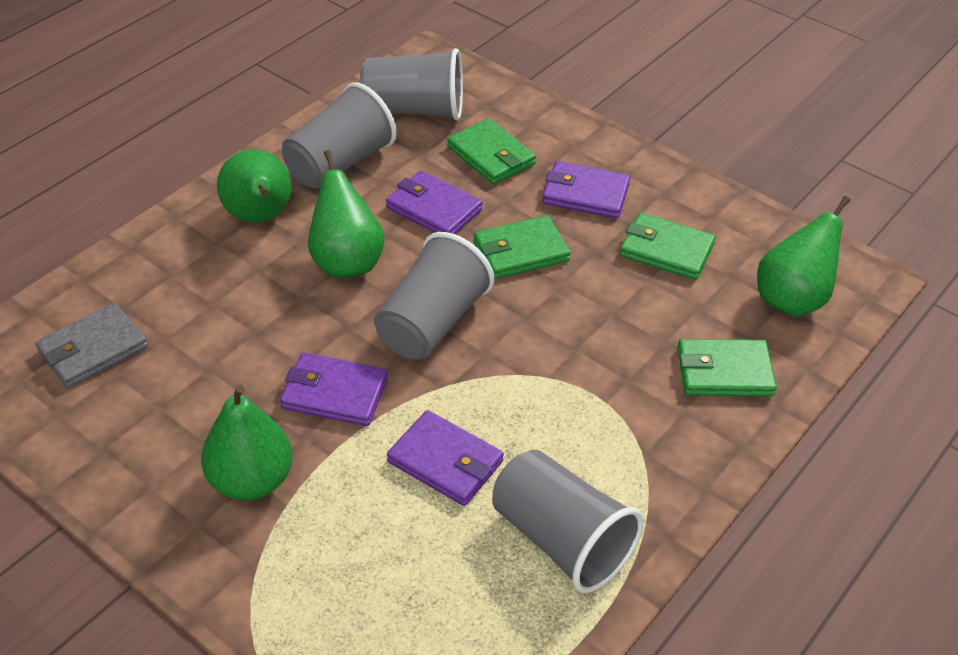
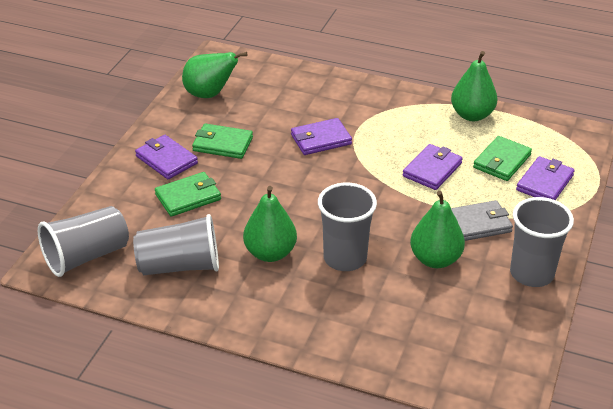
green wallet: 4 -> 3

